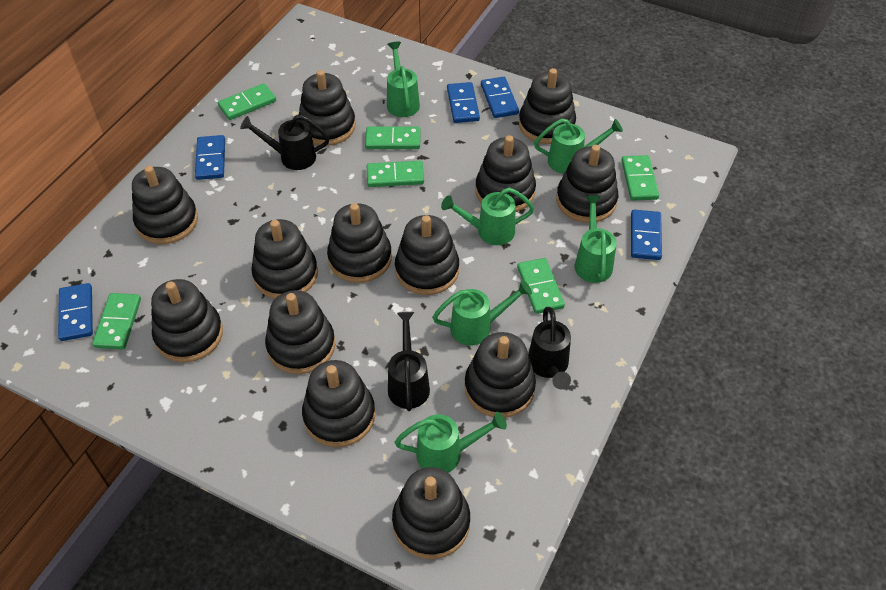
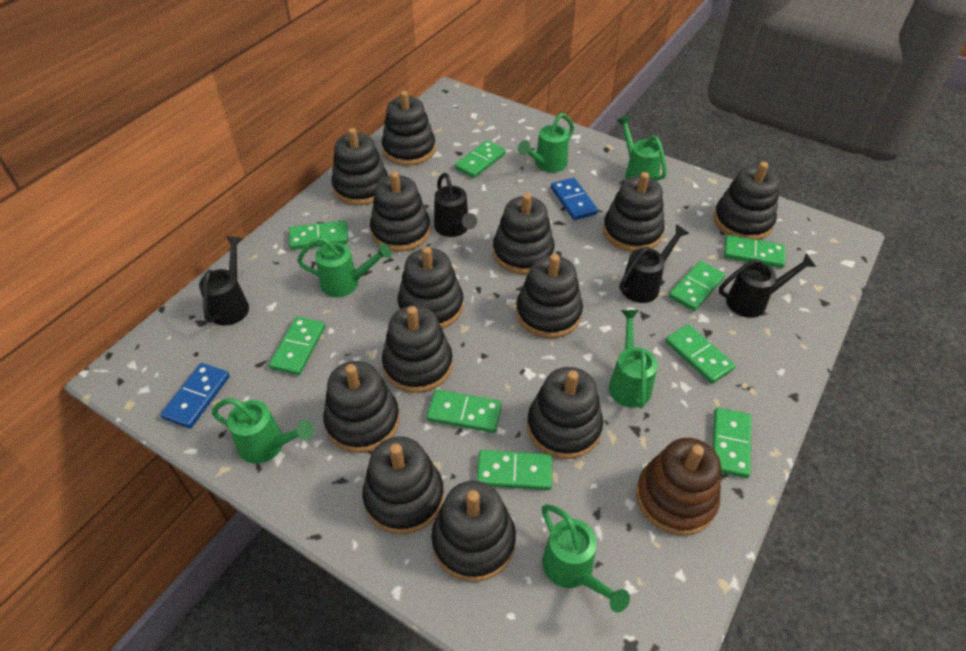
black watering can: 3 -> 4
blue domino: 5 -> 2
brown stacking toy: 0 -> 1
green domino: 6 -> 9

